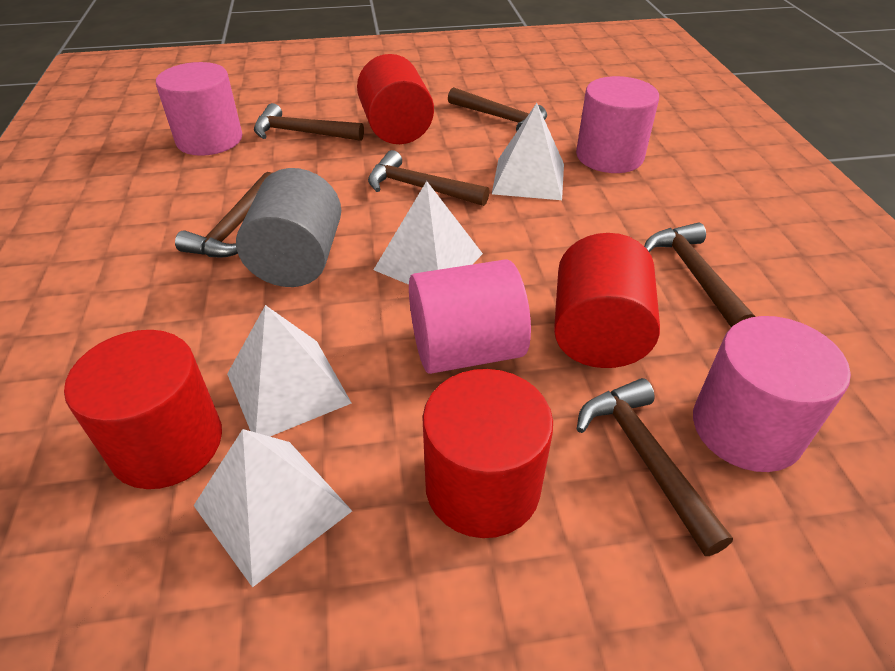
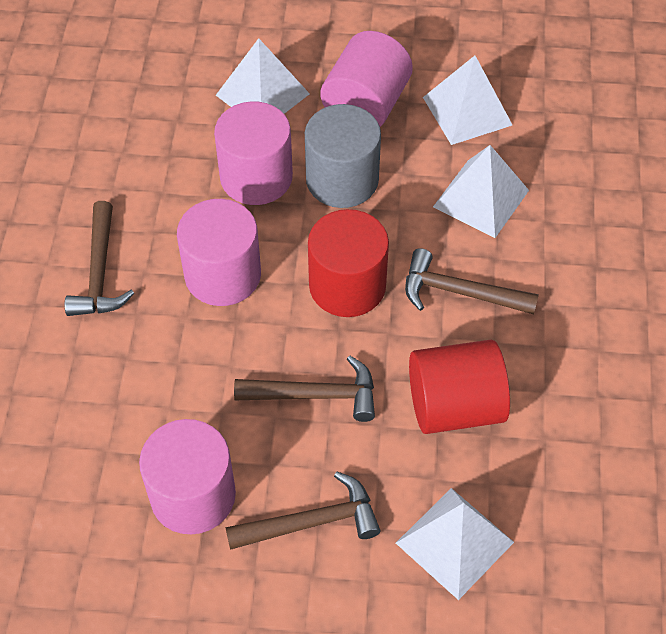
brown hammer: 6 -> 4
red cylinder: 4 -> 2

